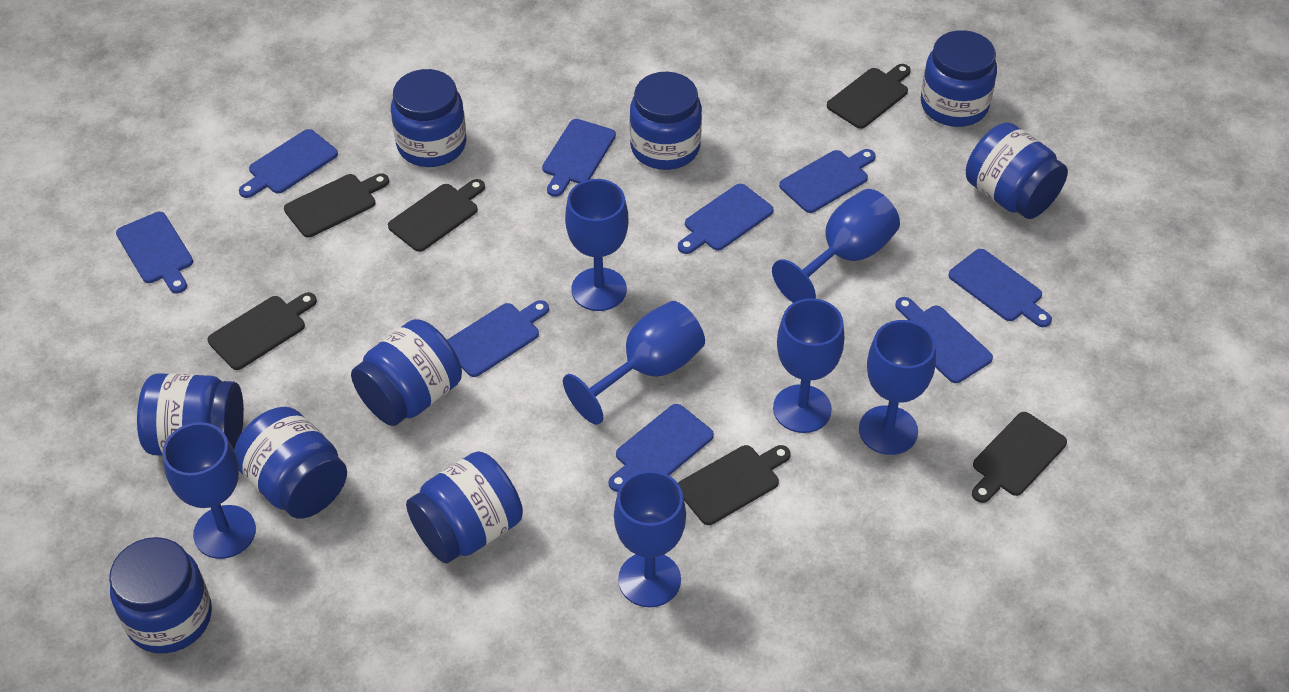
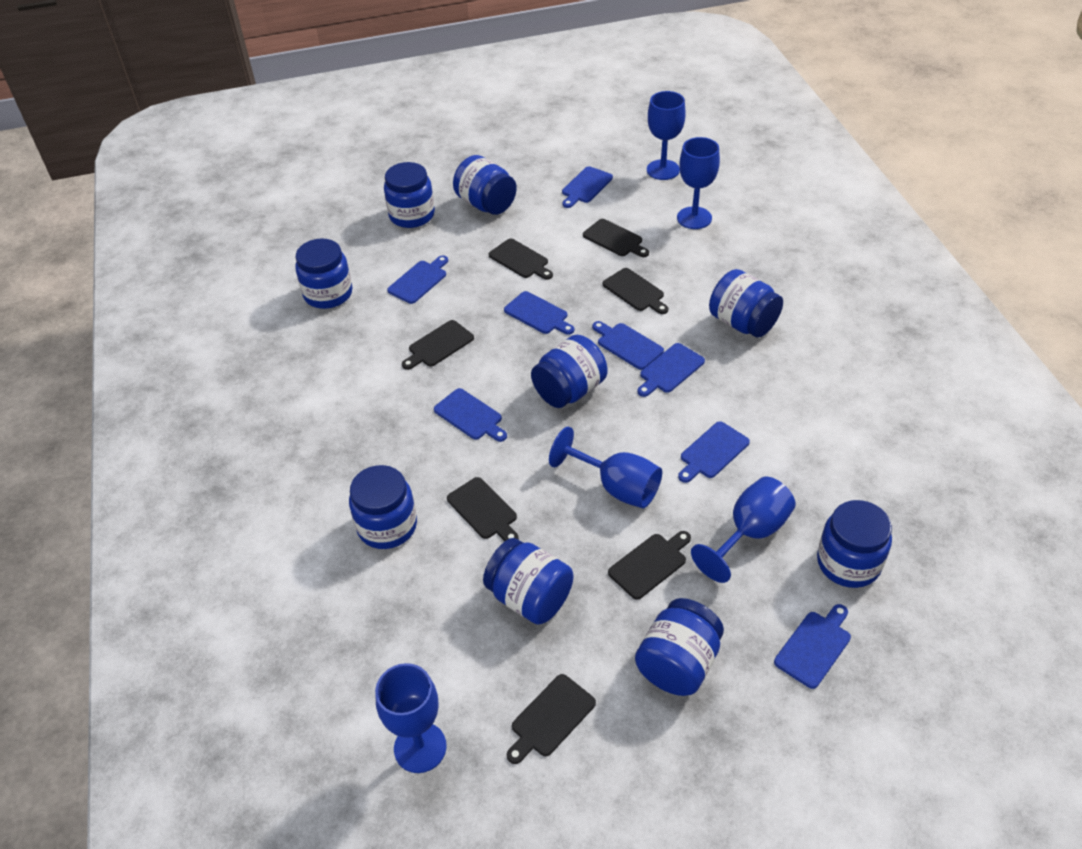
black cutting board: 6 -> 7
blue cutting board: 9 -> 8
blue goblet: 7 -> 5

